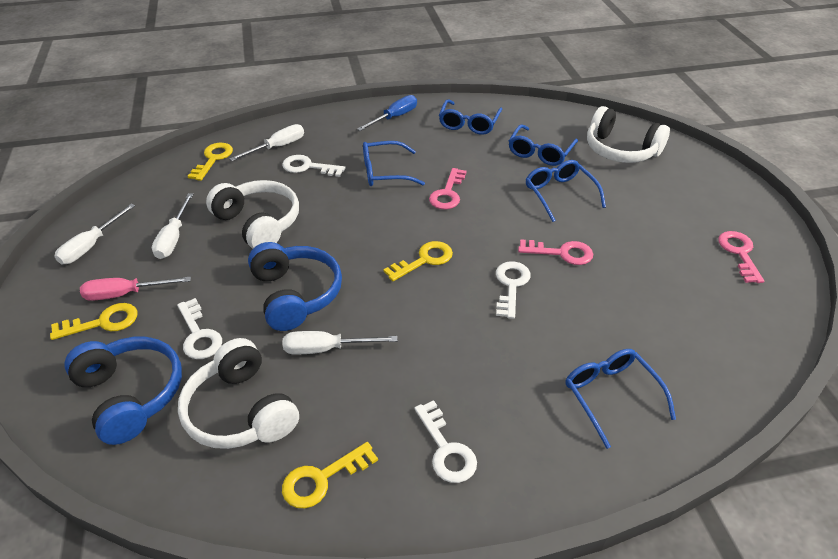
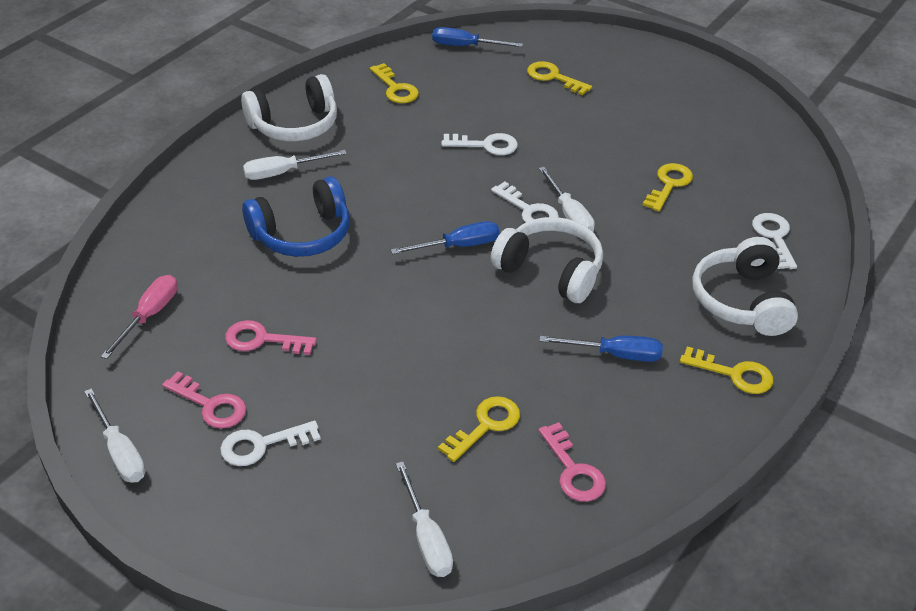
blue glasses: 5 -> 0
blue headphones: 2 -> 1
blue screwdriver: 1 -> 3
yellow key: 4 -> 5

